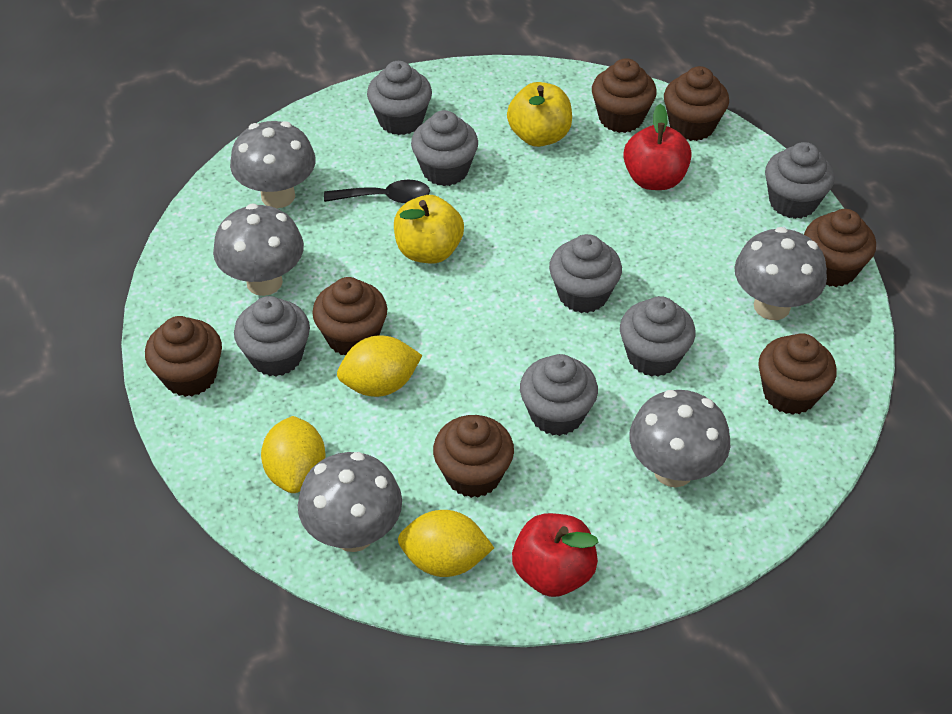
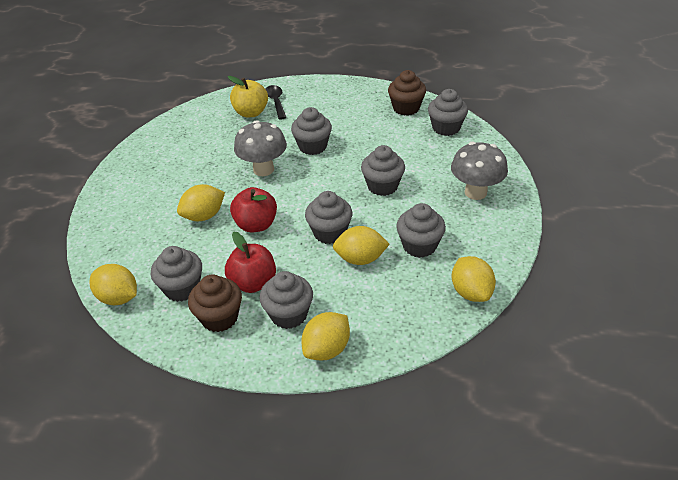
brown cupcake: 7 -> 2
grey mushroom: 5 -> 2
yellow apple: 2 -> 1
yellow lemon: 3 -> 5

